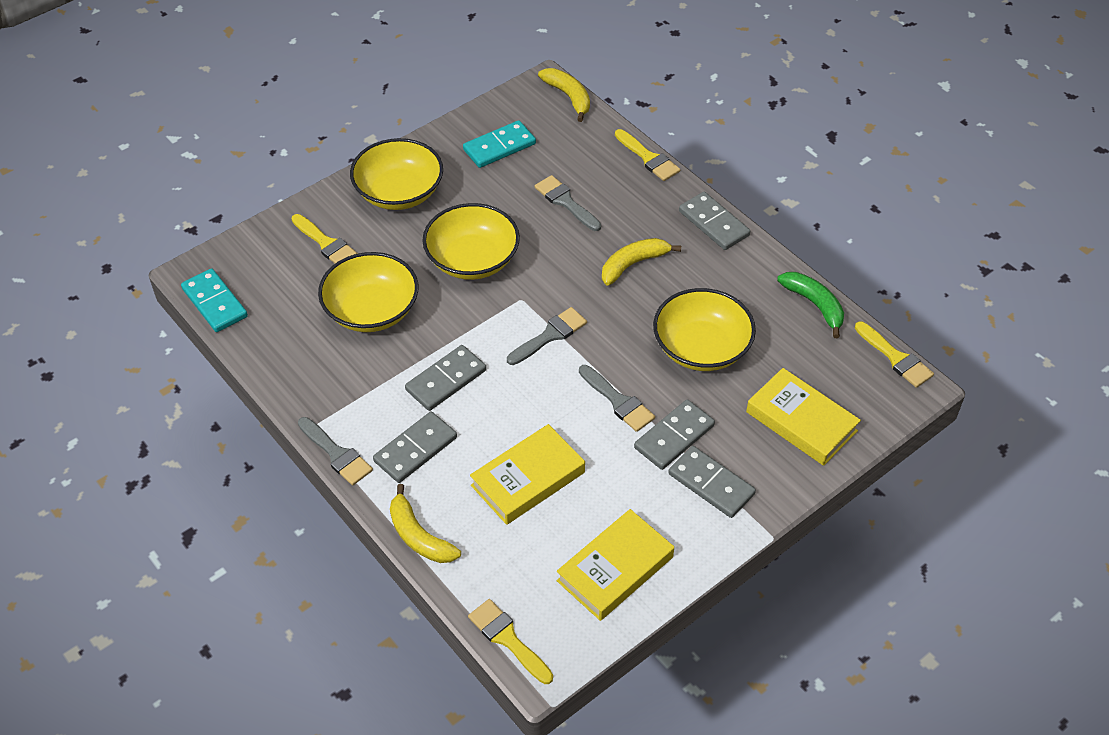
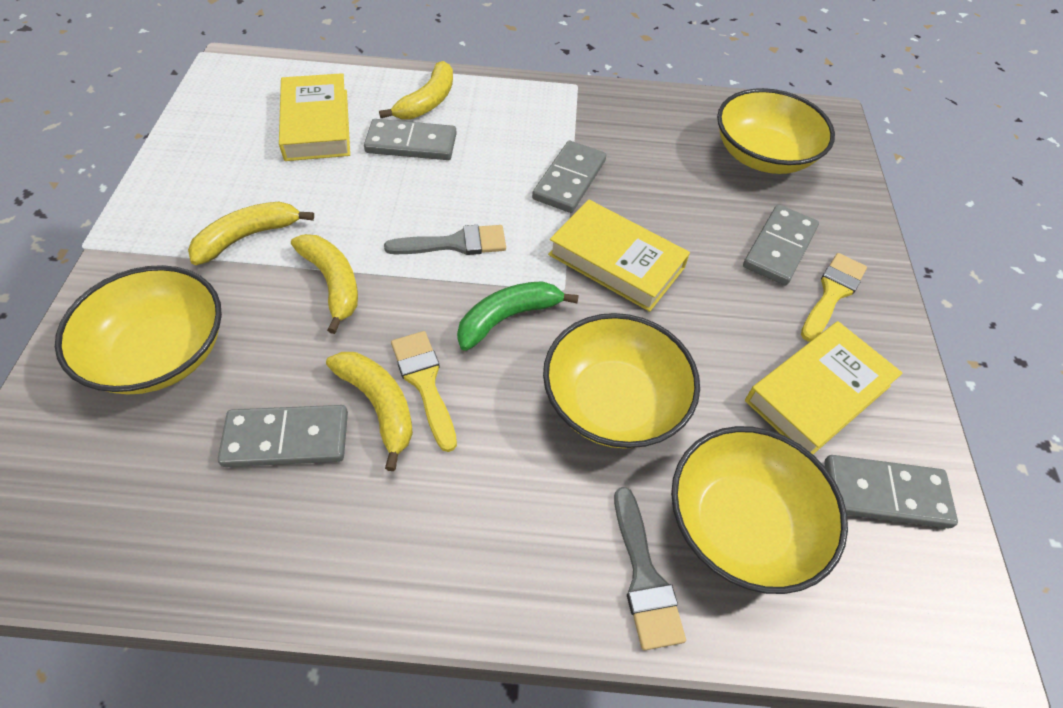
grey brush: 4 -> 2
turquoise domino: 2 -> 0
yellow banana: 3 -> 4
yellow brush: 4 -> 2

